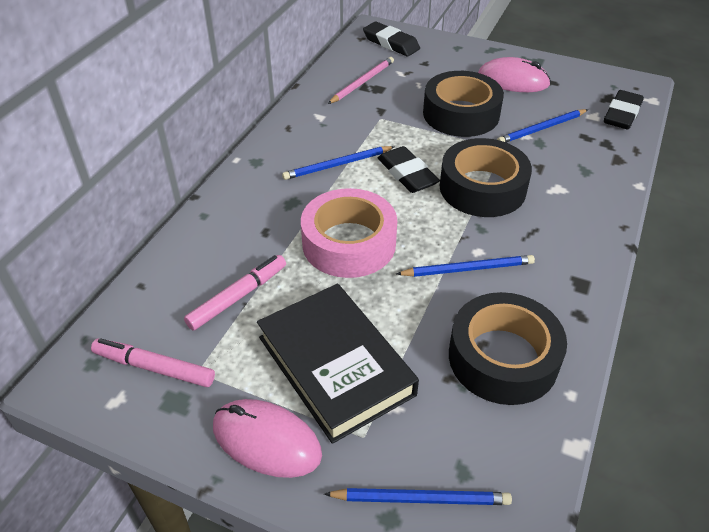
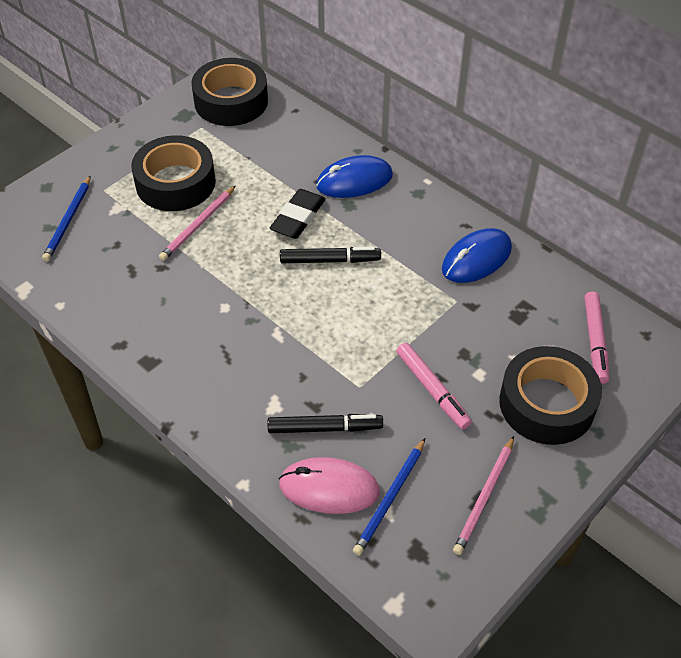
black book: 1 -> 0
black eraser: 3 -> 1
black marker: 0 -> 2
blue mouse: 0 -> 2
blue pencil: 4 -> 2
pink mouse: 2 -> 1
pink pencil: 1 -> 2
pink tape: 1 -> 0

